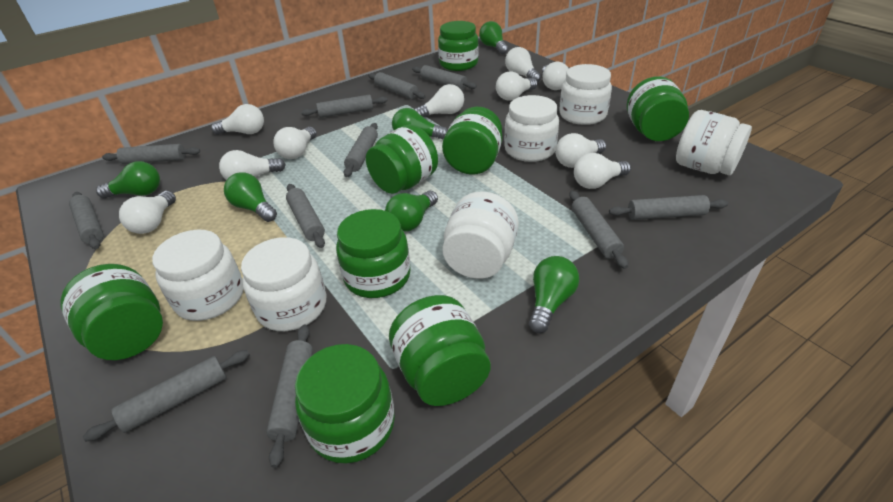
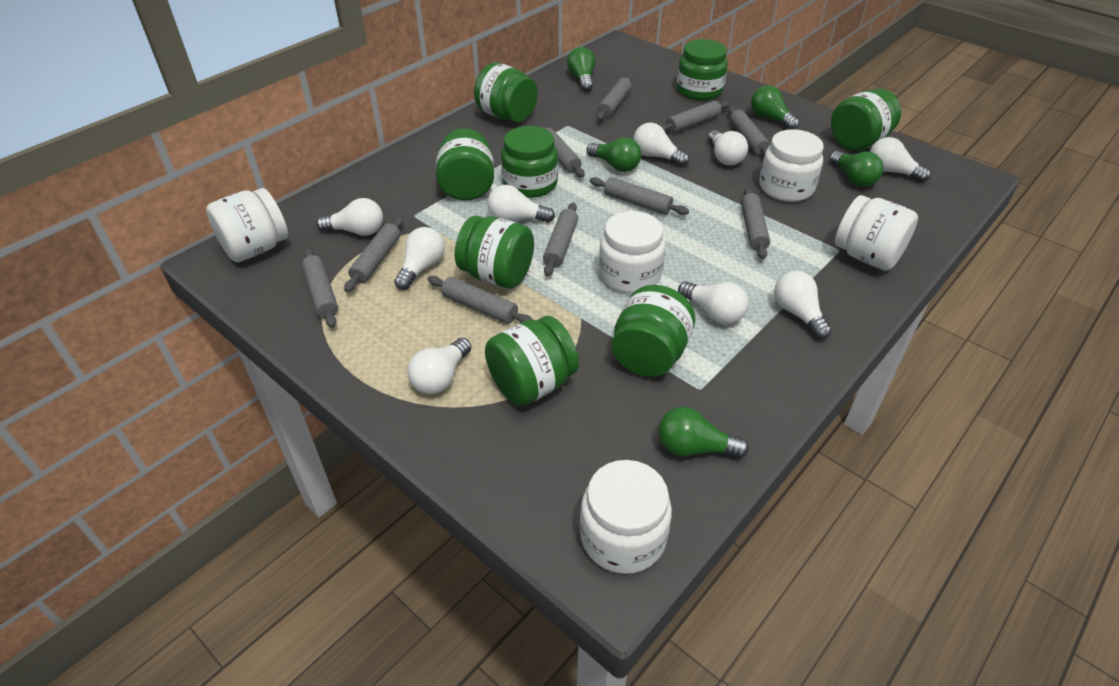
green light bulb: 6 -> 5
grey rolling pin: 11 -> 10
white jar: 6 -> 5
white light bulb: 10 -> 9

